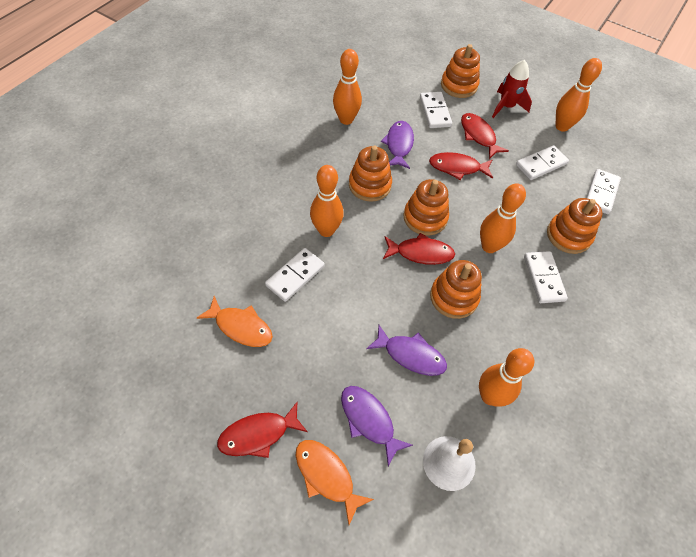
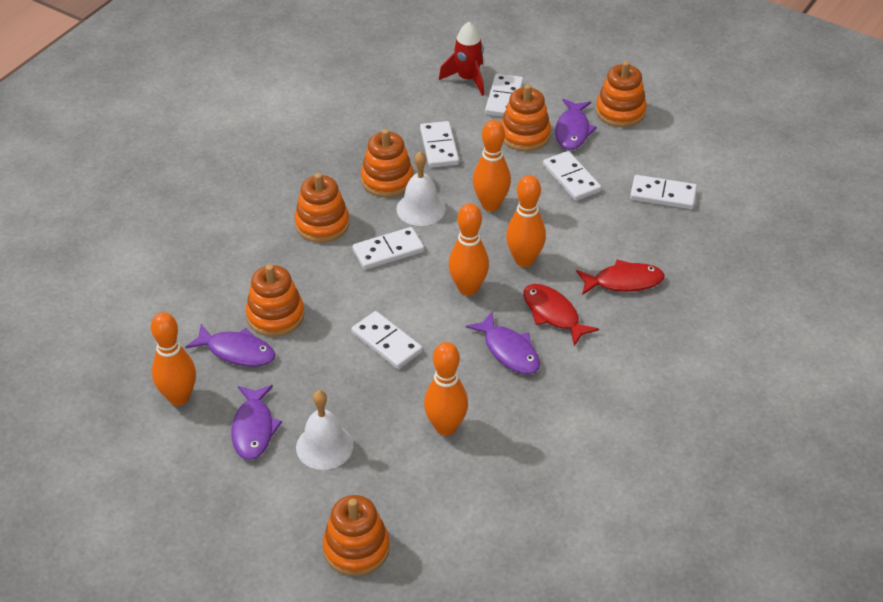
orange fish: 2 -> 0
orange stacking toy: 5 -> 6
purple fish: 3 -> 4
red fish: 4 -> 2
white bell: 1 -> 2
white domino: 5 -> 6

